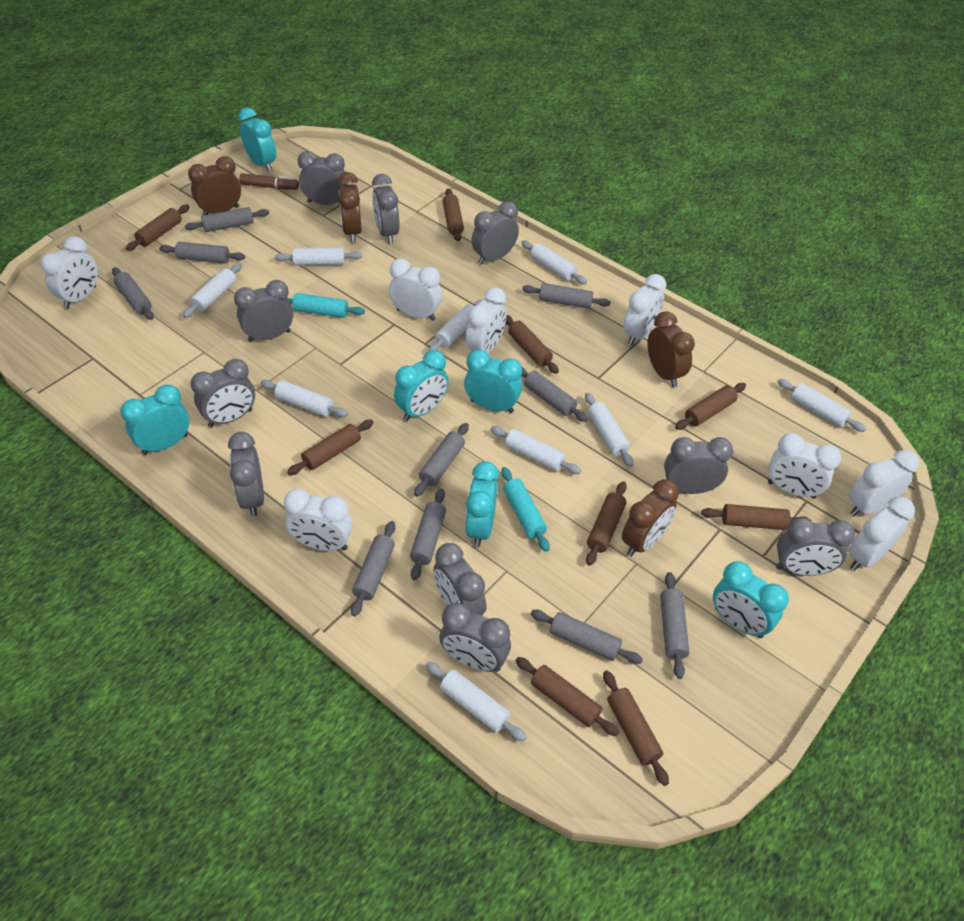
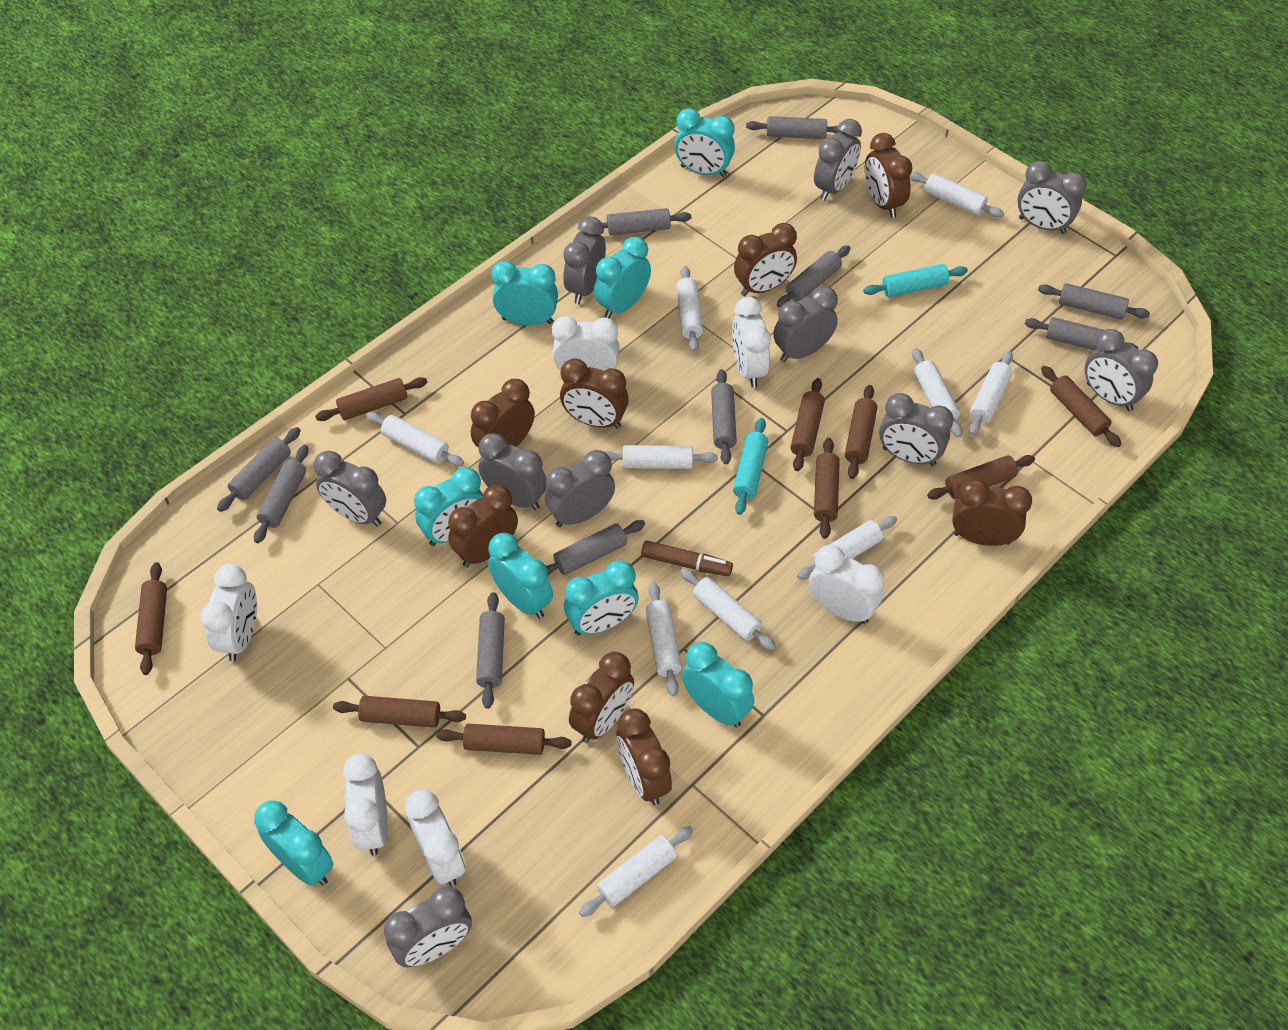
brown clock: 4 -> 8
turquoise clock: 6 -> 8
white clock: 8 -> 6
white rolling pin: 9 -> 10

